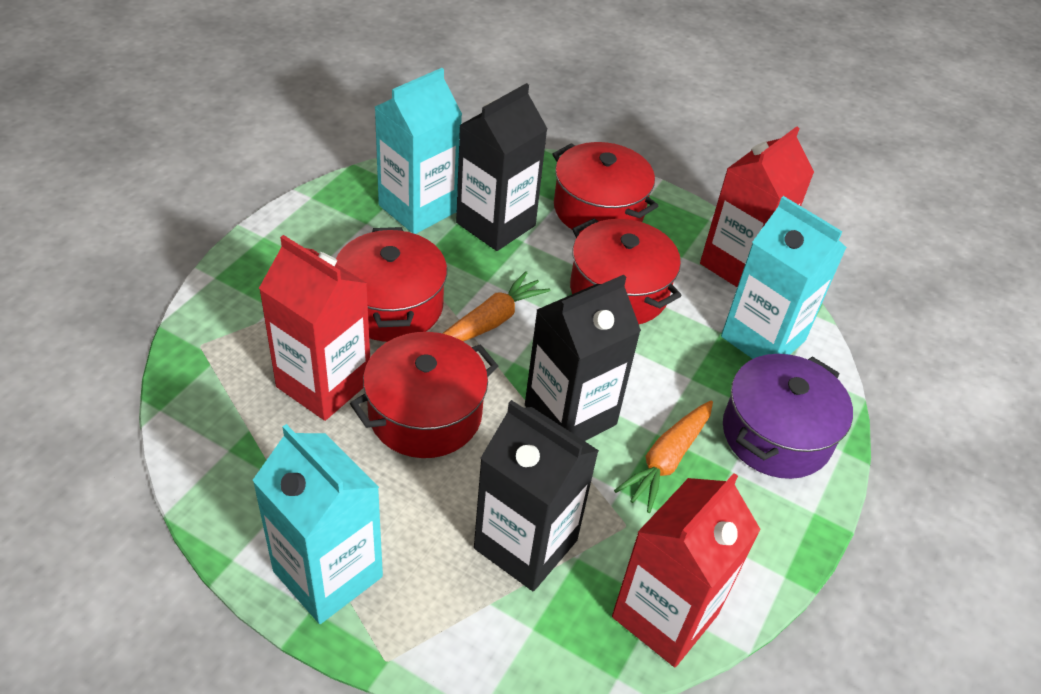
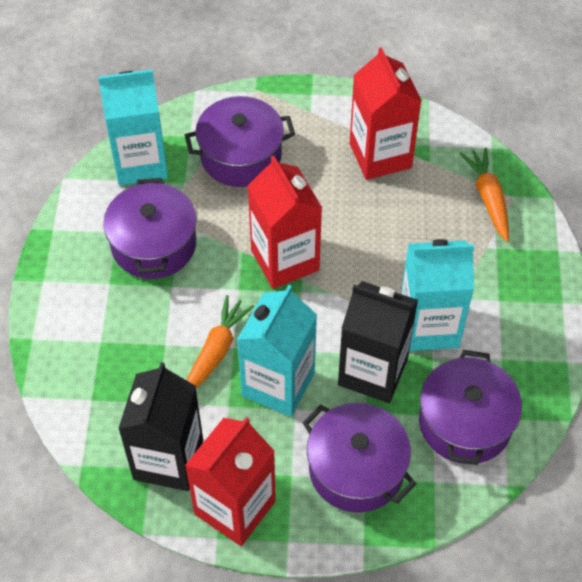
black carton: 3 -> 2
purple pot: 1 -> 4
red pot: 4 -> 0

